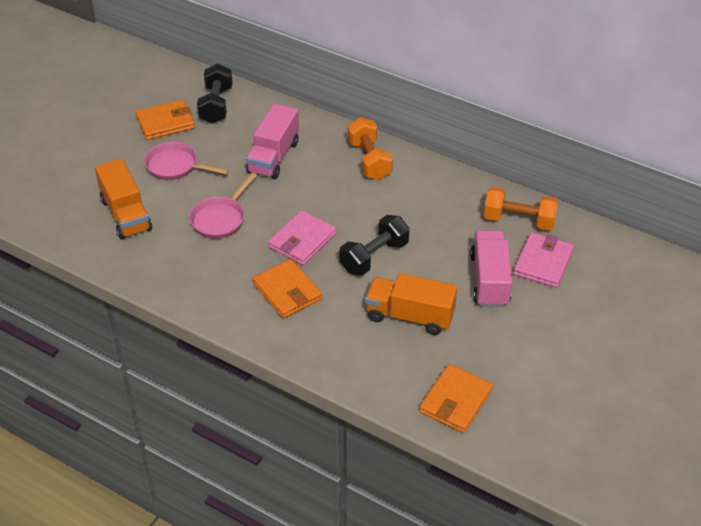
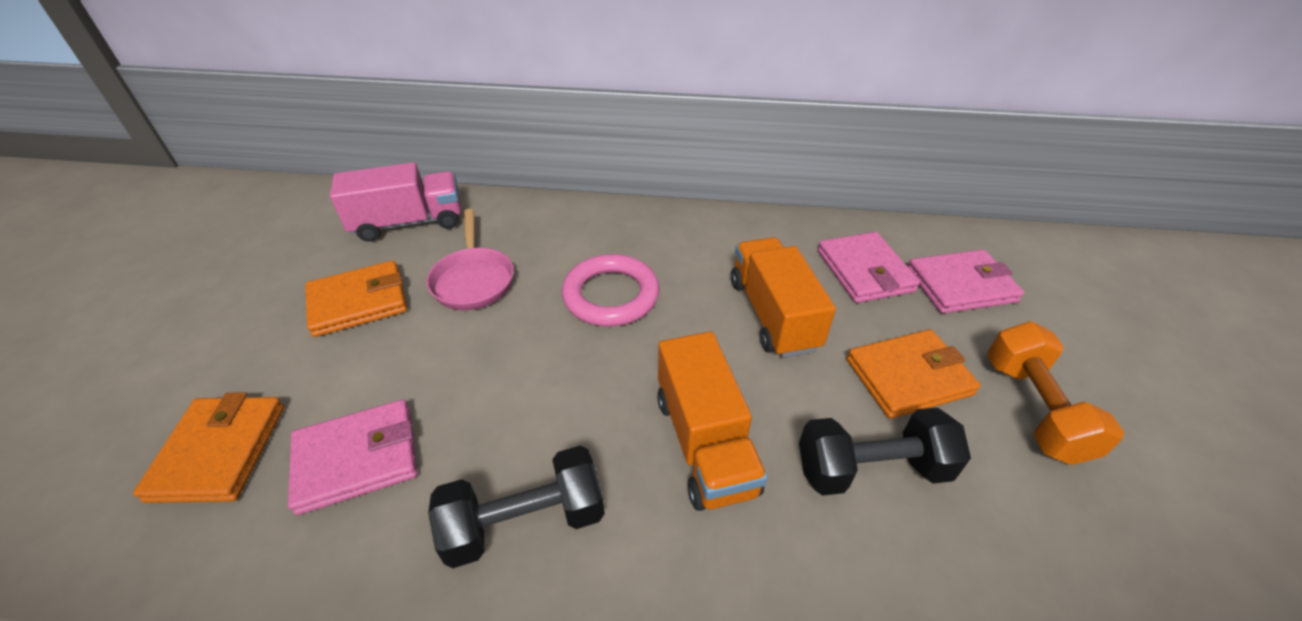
orange dumbbell: 2 -> 1
pink pan: 2 -> 1
pink ring: 0 -> 1
pink truck: 2 -> 1
pink wallet: 2 -> 3

